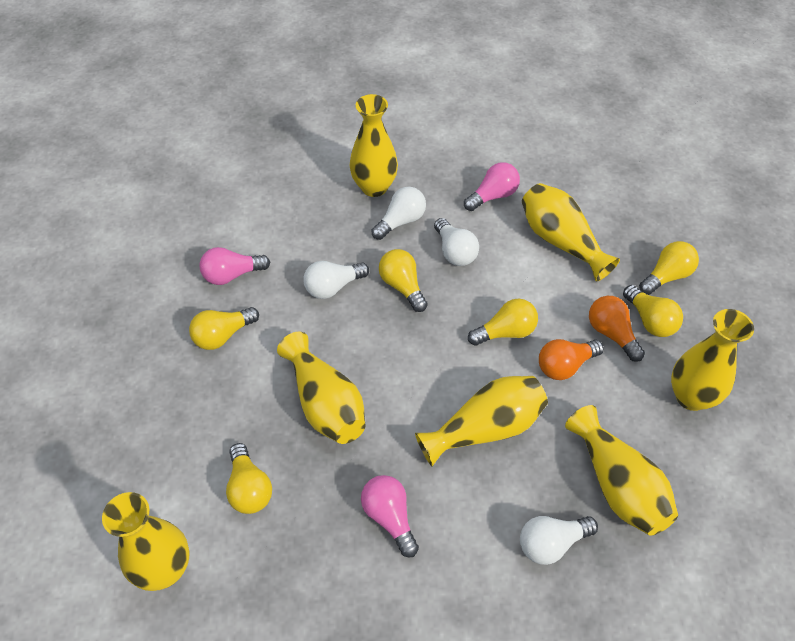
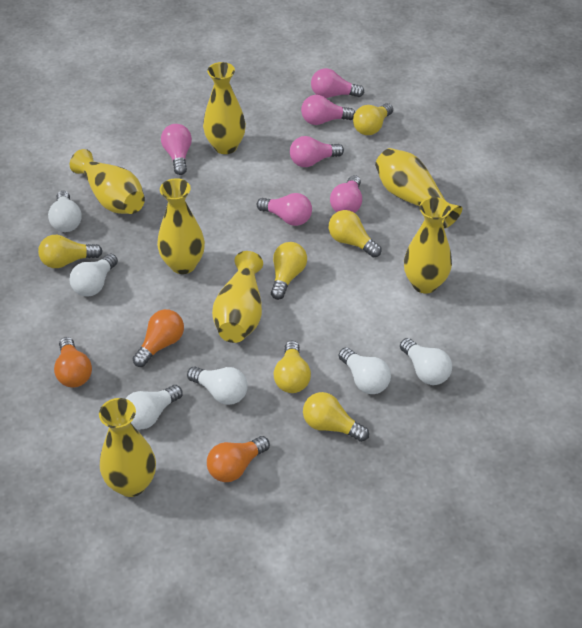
orange light bulb: 2 -> 3
pink light bulb: 3 -> 6
white light bulb: 4 -> 6

